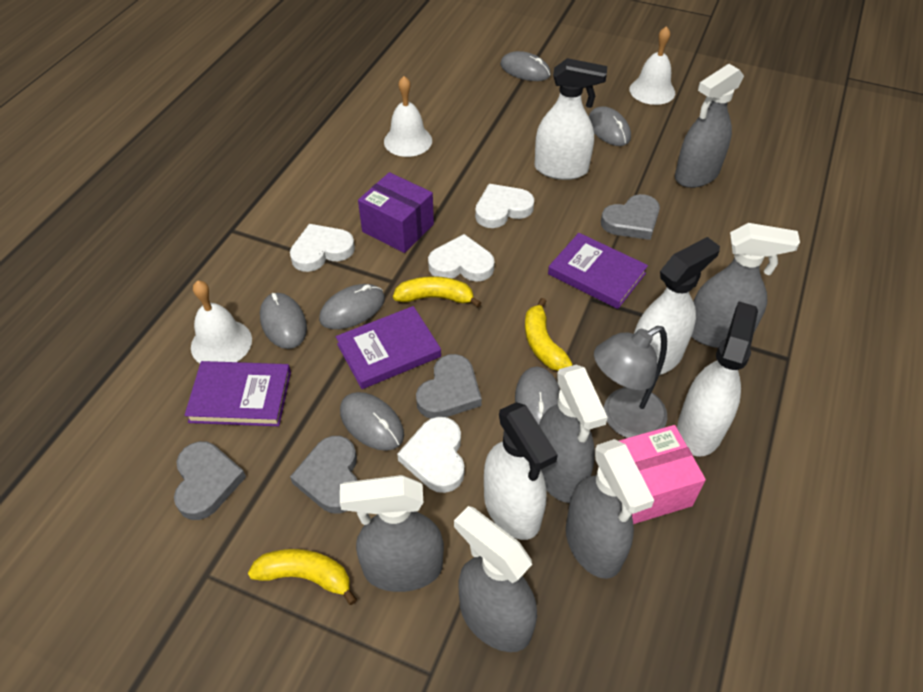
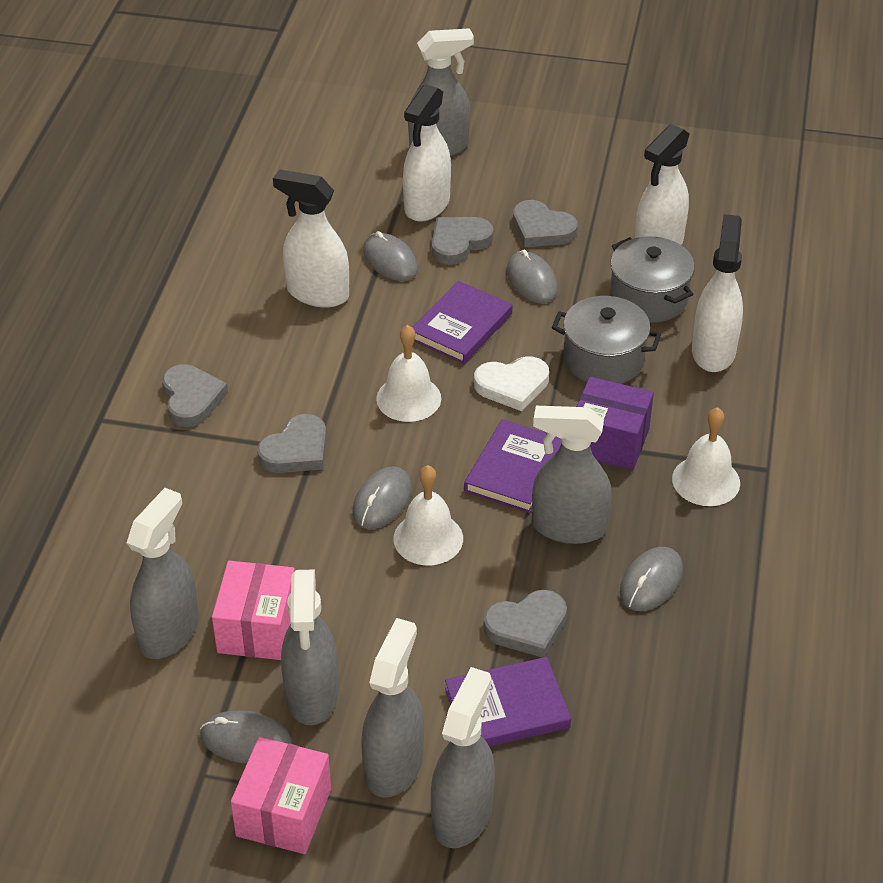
grey heart: 4 -> 5
grey lamp: 1 -> 0
grey mouse: 6 -> 5
grey pot: 0 -> 2
pink box: 1 -> 2
white heart: 4 -> 1
yellow banana: 3 -> 0

